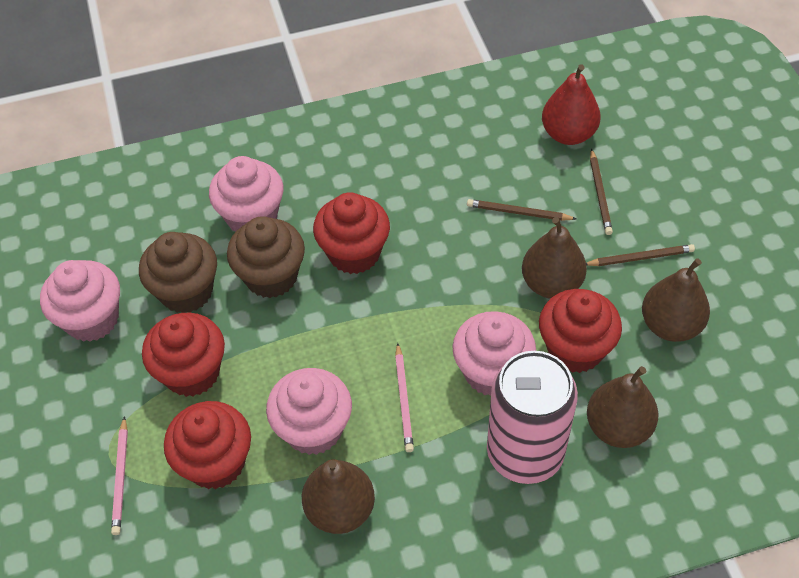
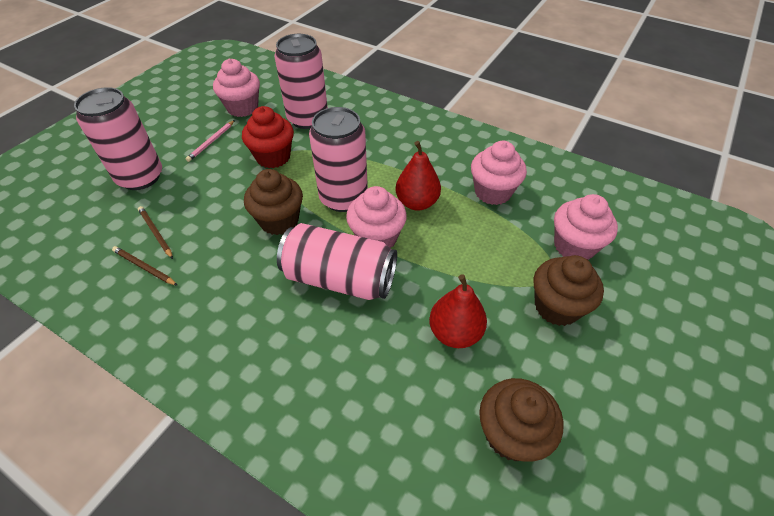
brown cupcake: 2 -> 3
brown pear: 4 -> 0
brown pencil: 3 -> 2
pink can: 1 -> 4
pink pencil: 2 -> 1
red cupcake: 4 -> 1
red pear: 1 -> 2

